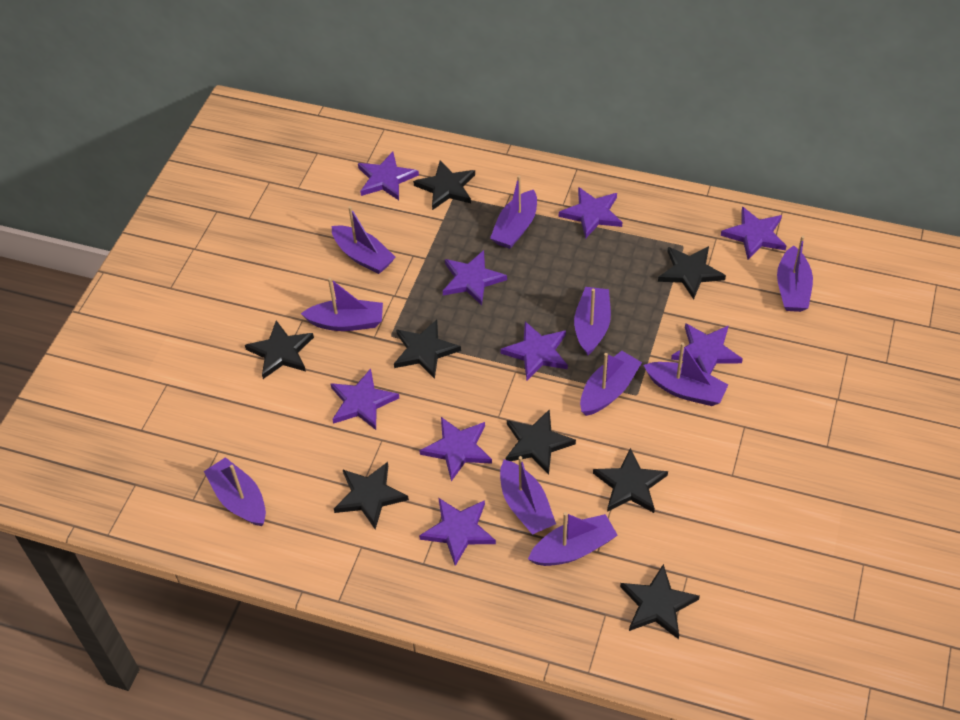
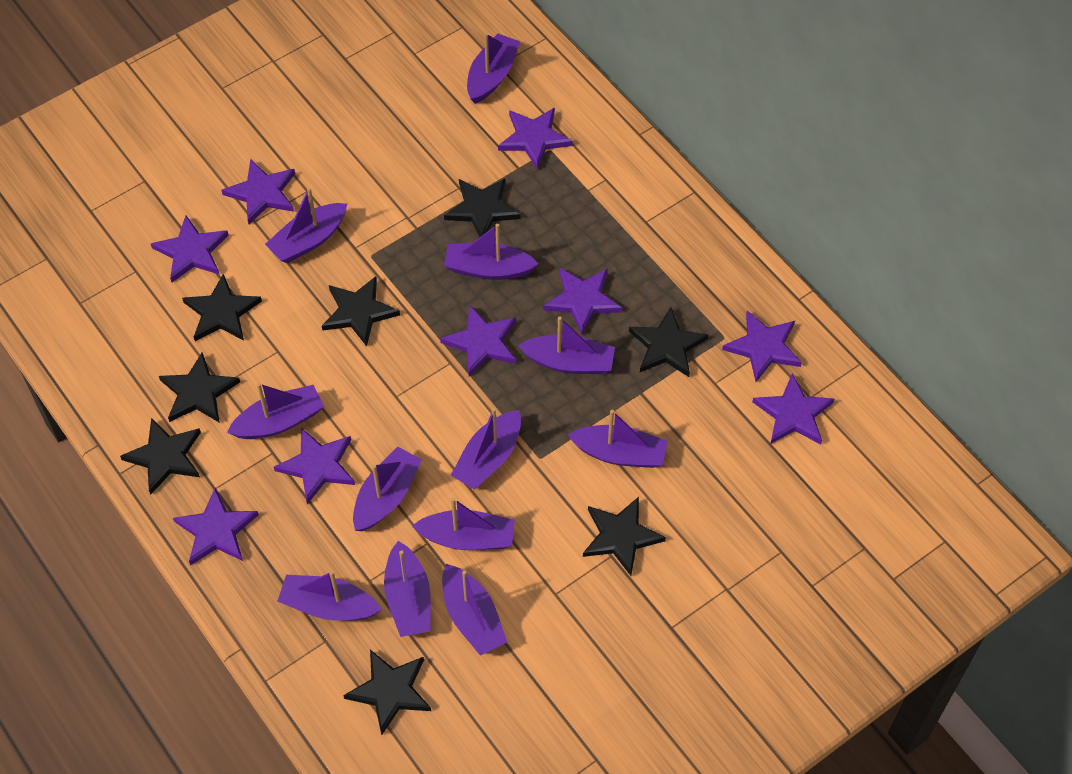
purple boat: 10 -> 12

